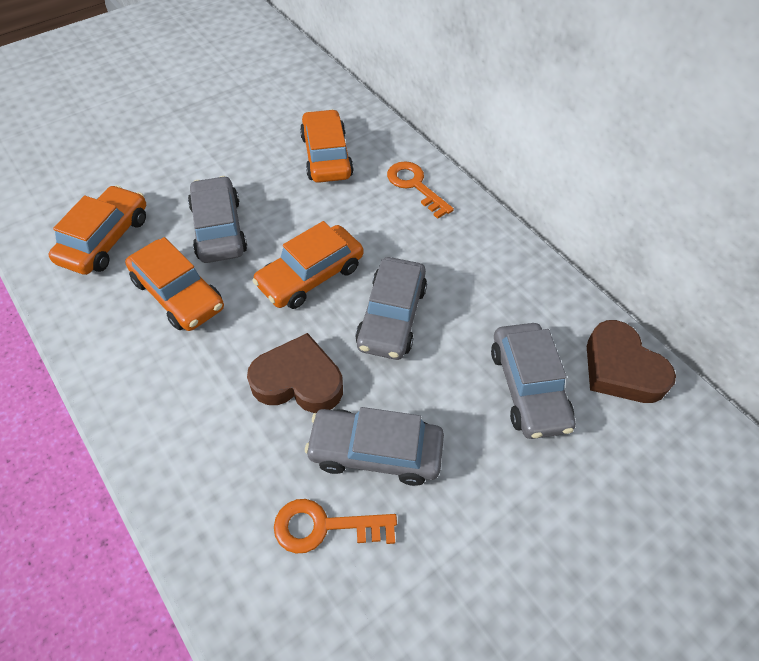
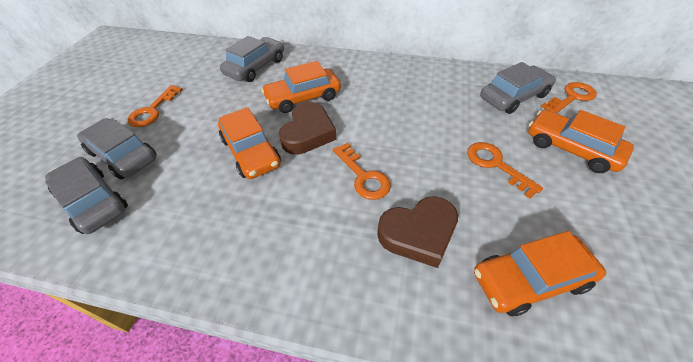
orange key: 2 -> 4

